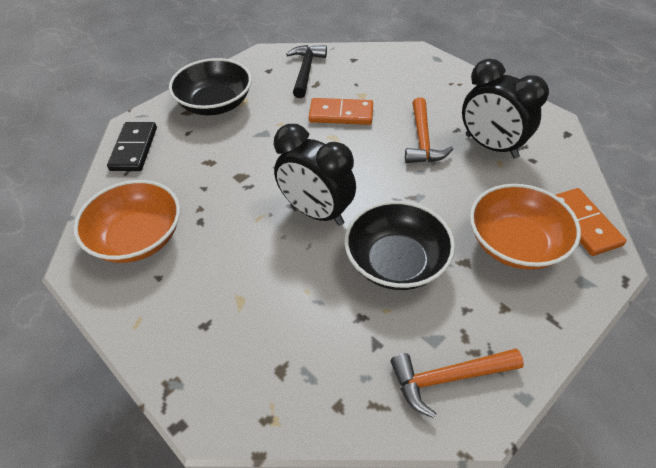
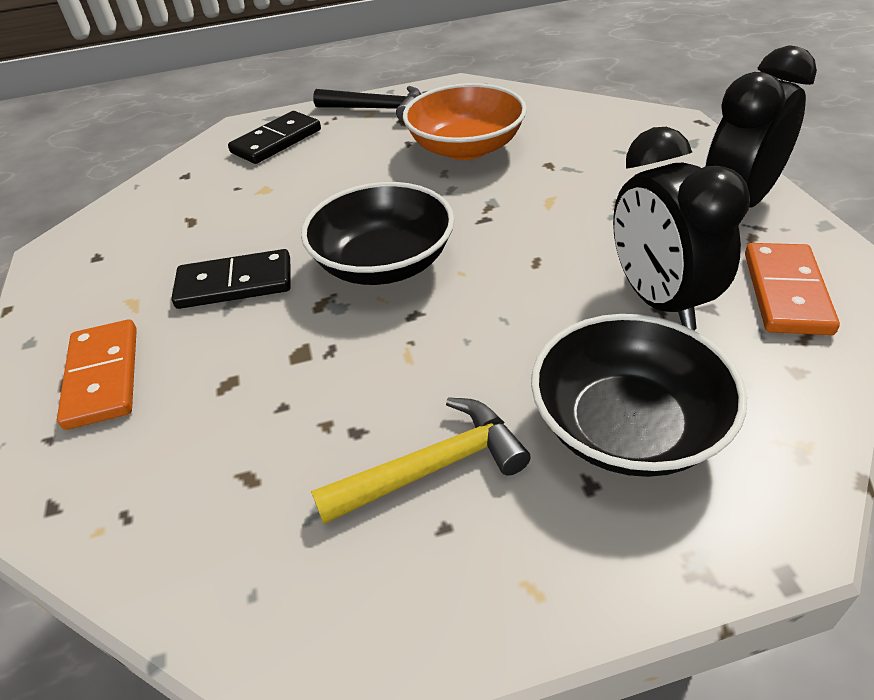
black domino: 1 -> 2
orange bowl: 2 -> 1
orange hammer: 2 -> 0
yellow hammer: 0 -> 1

